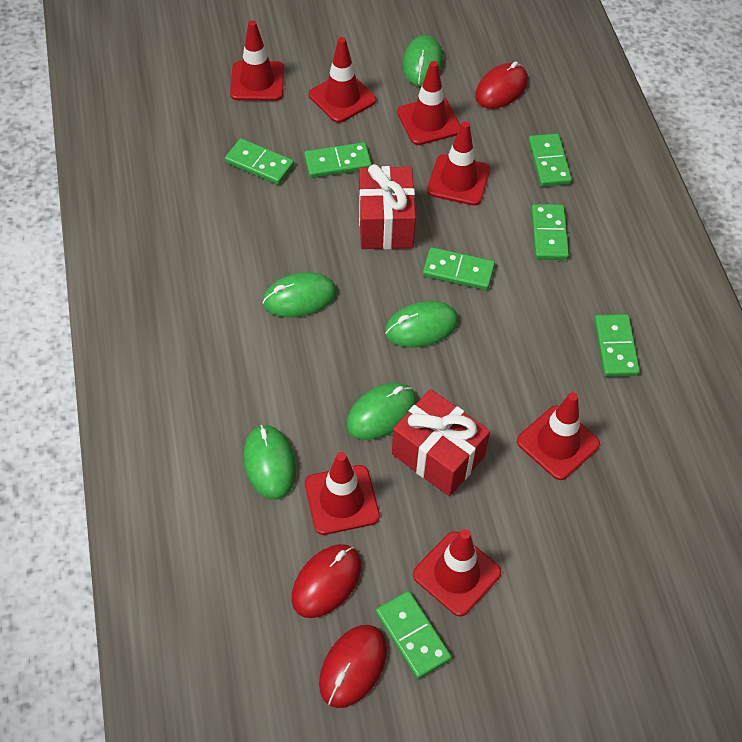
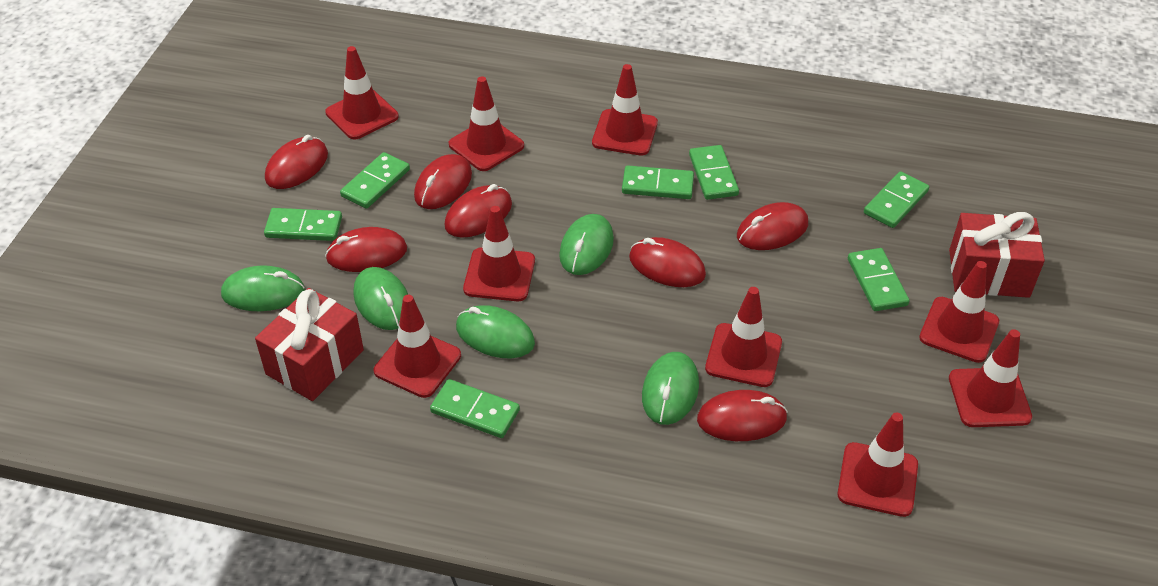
red mouse: 3 -> 7
red traffic cone: 7 -> 9

